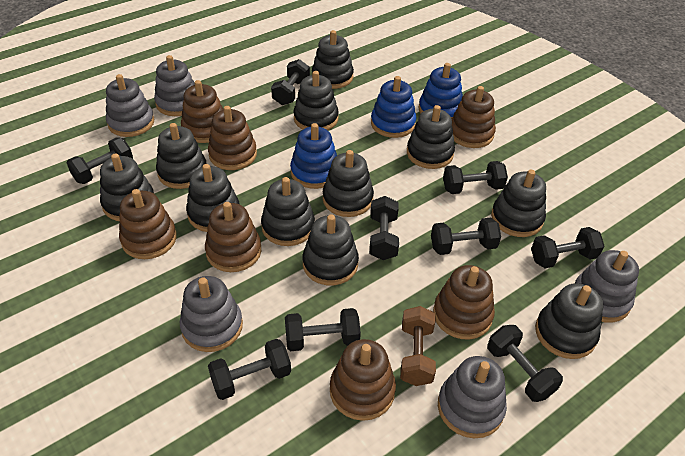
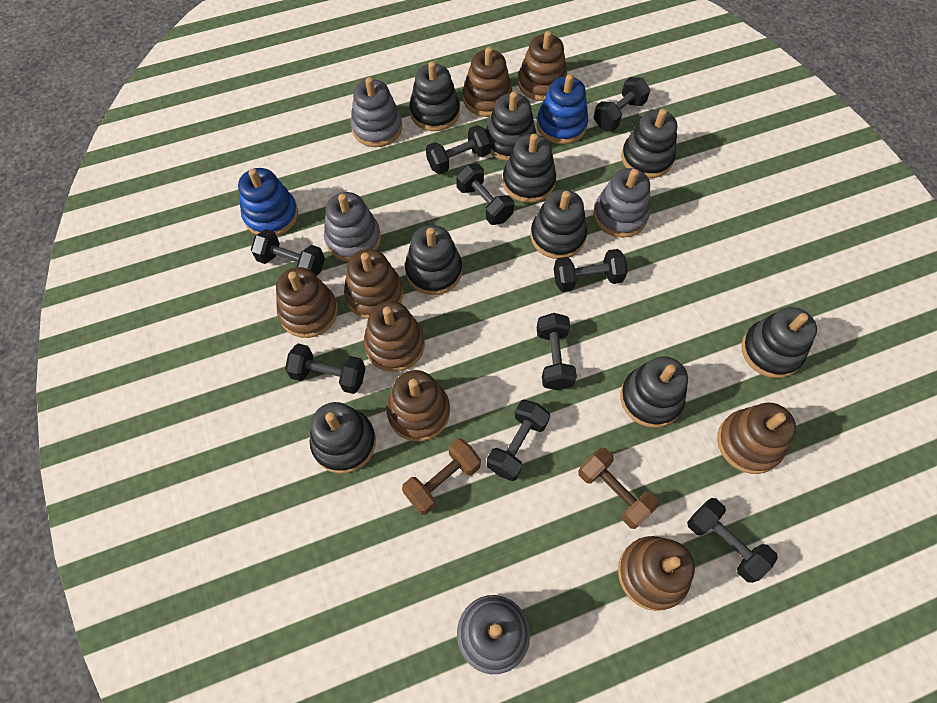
black stacking toy: 11 -> 9
blue stacking toy: 3 -> 2
brown dumbbell: 1 -> 2
brown stacking toy: 7 -> 8
grey stacking toy: 5 -> 4

